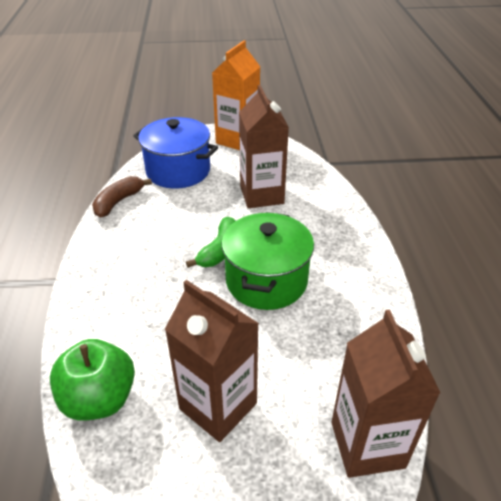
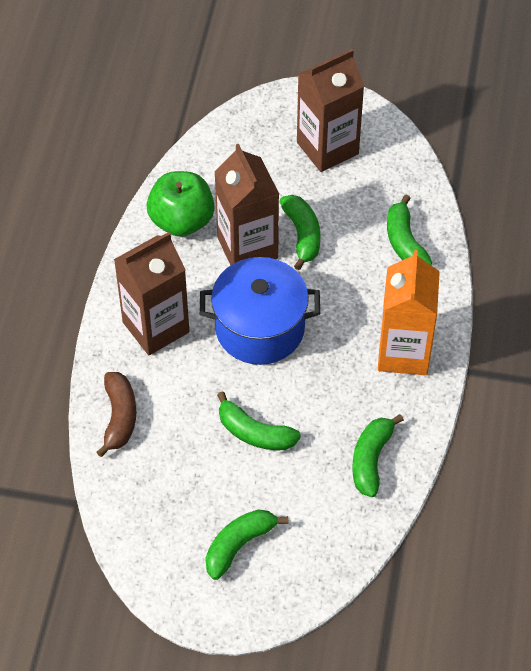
green banana: 1 -> 5
green pot: 1 -> 0

